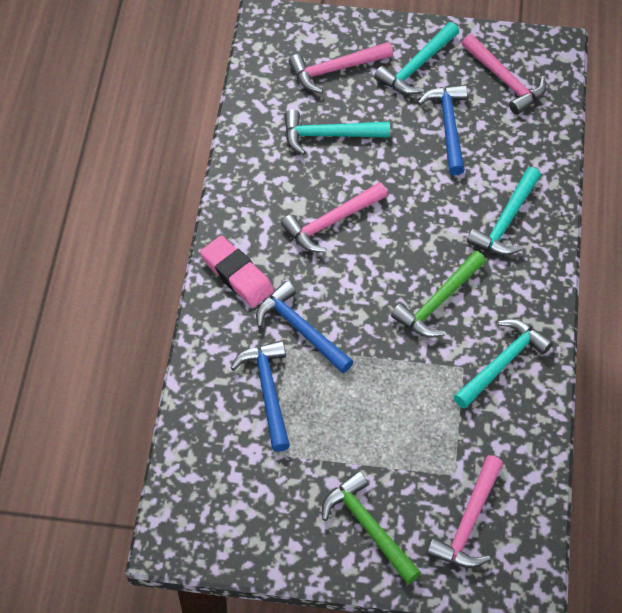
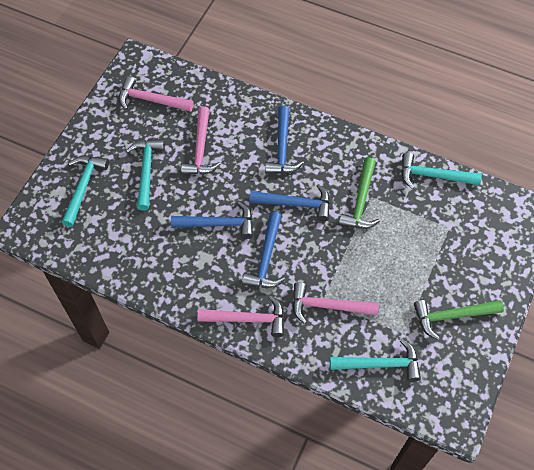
blue hammer: 3 -> 4
pink eraser: 1 -> 0

